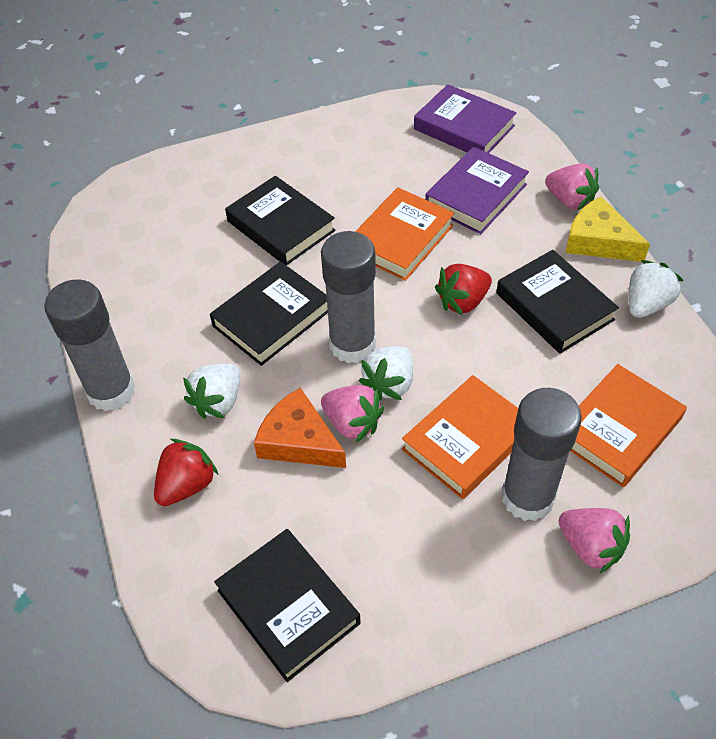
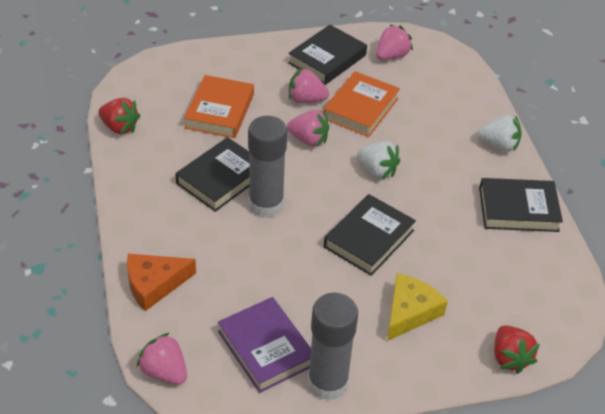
grey glue stick: 3 -> 2
orange book: 3 -> 2
pink strawberry: 3 -> 4
purple book: 2 -> 1
white strawberry: 3 -> 2

